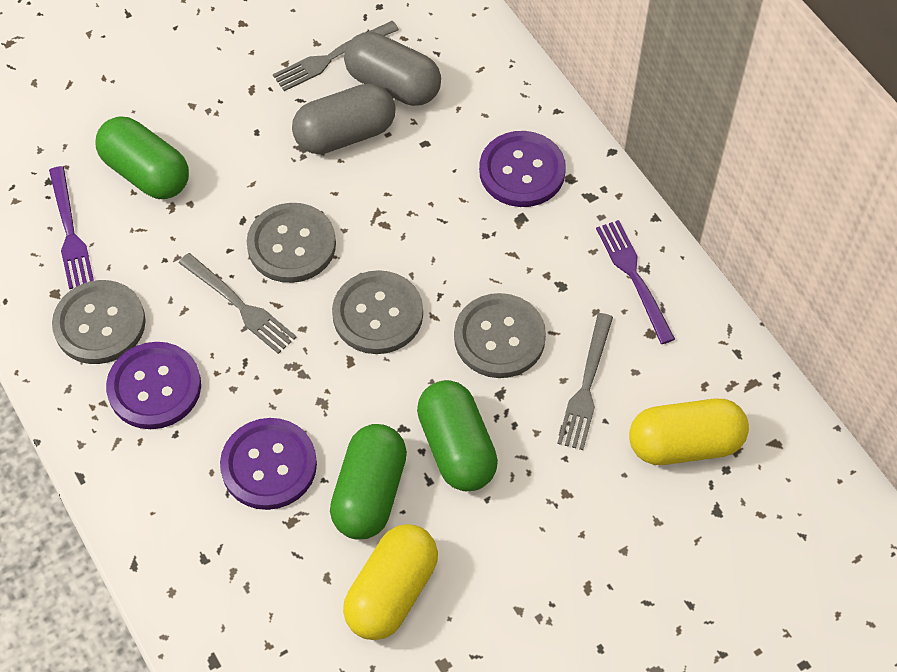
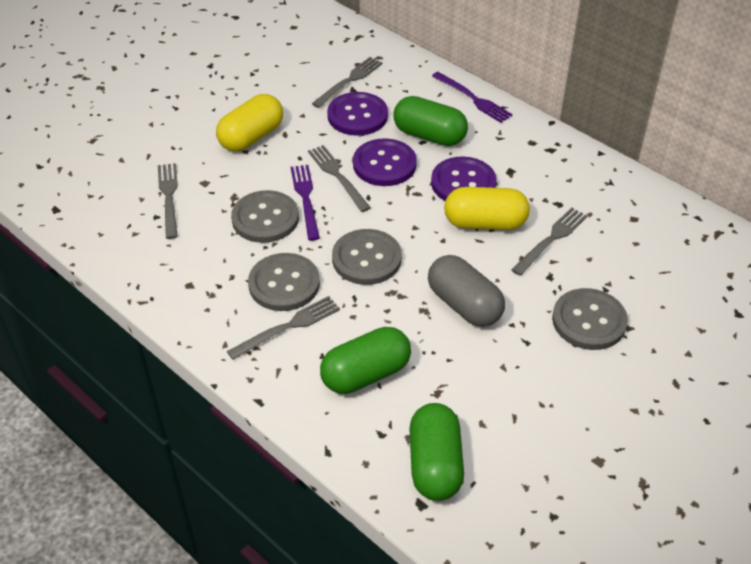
grey capsule: 2 -> 1
grey fork: 3 -> 5

